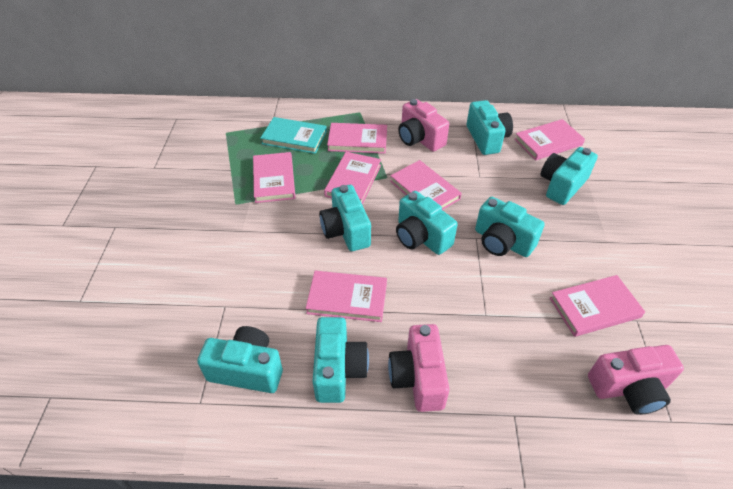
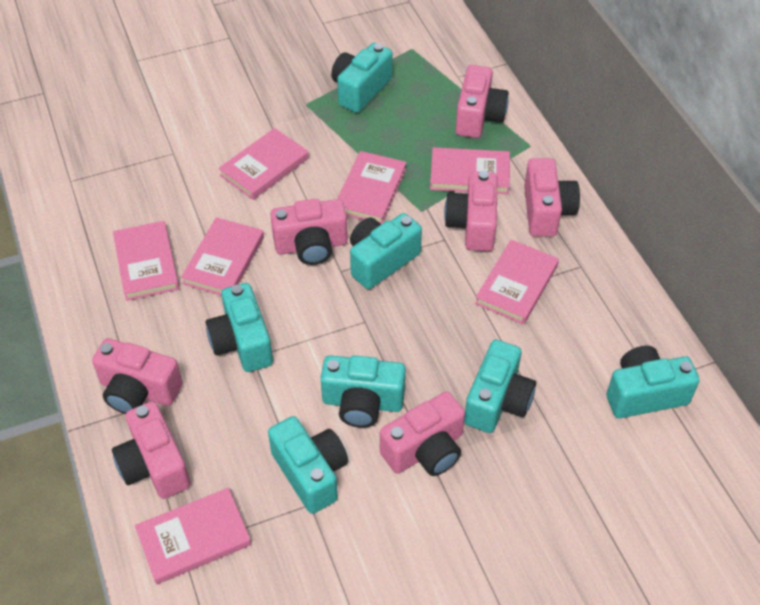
pink camera: 3 -> 7
turquoise book: 1 -> 0

